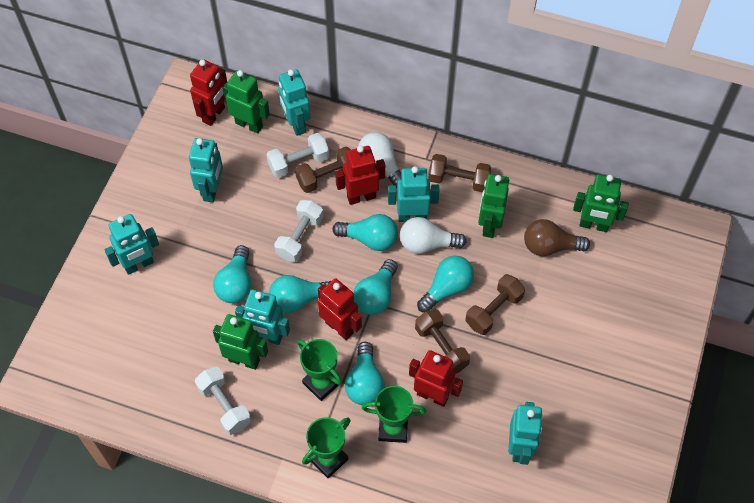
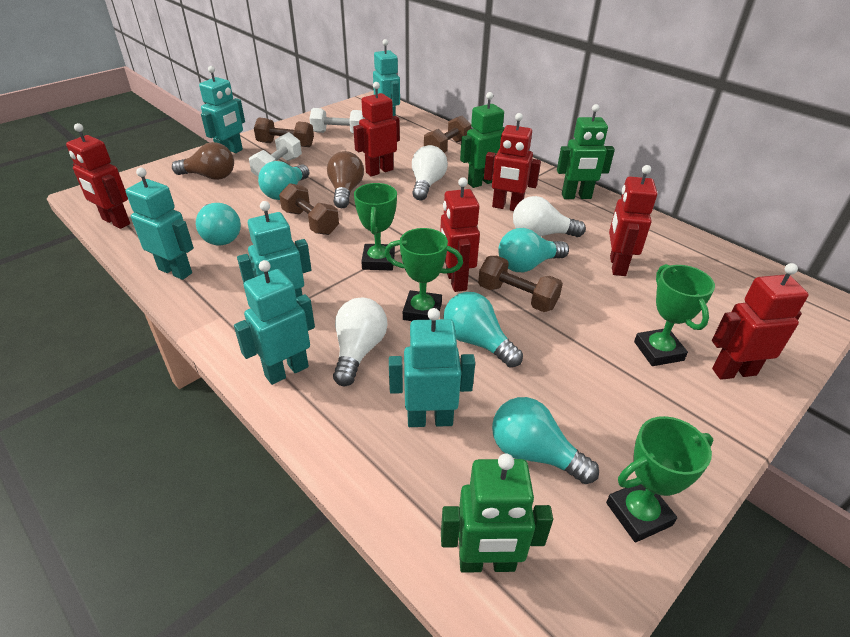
brown light bulb: 1 -> 2
green robot: 4 -> 3
green trophy: 3 -> 4
red robot: 4 -> 6
turquoise light bulb: 6 -> 5
white dumbbell: 3 -> 2
white light bulb: 2 -> 3

